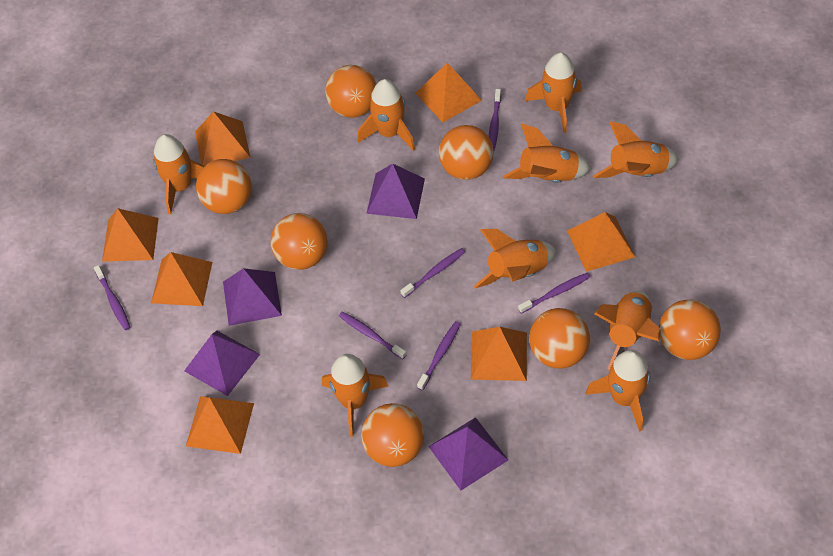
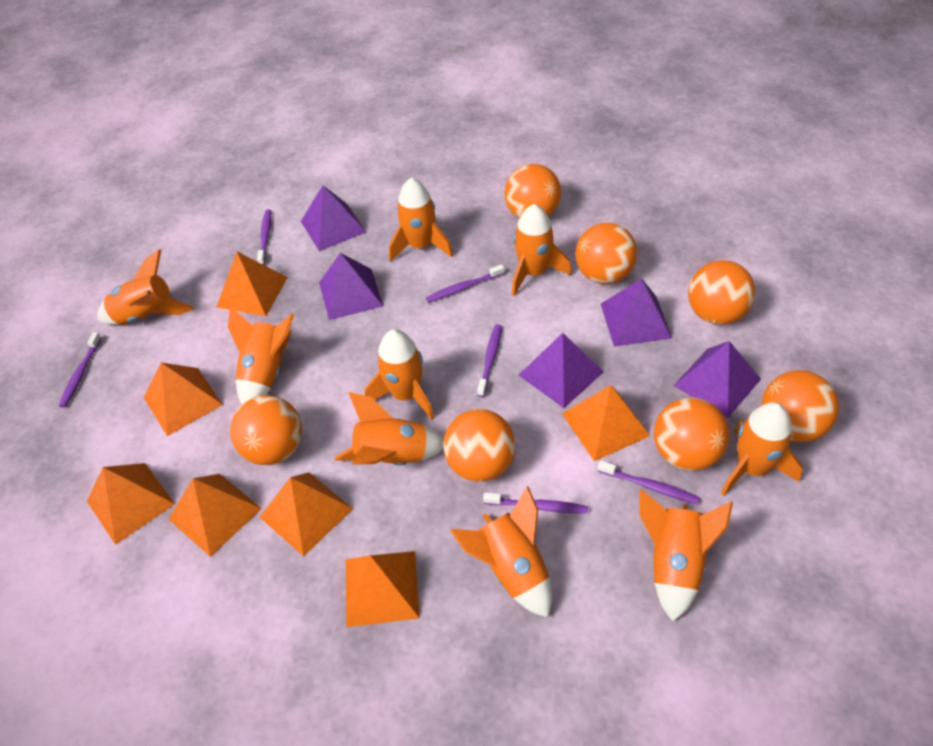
purple pyramid: 4 -> 5

